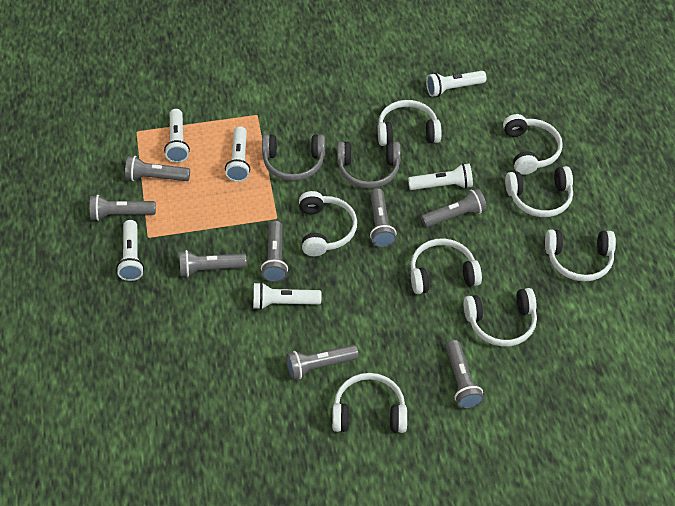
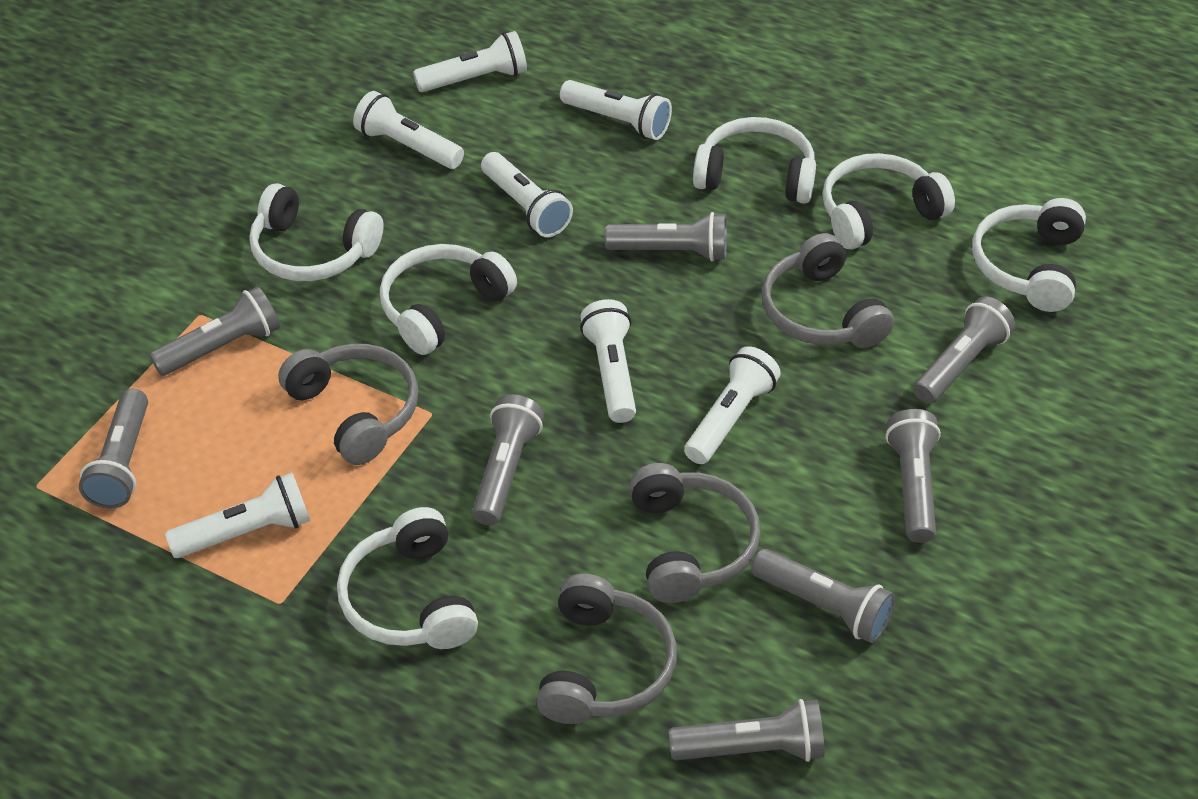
grey headphones: 2 -> 4
white flashlight: 6 -> 7
white headphones: 8 -> 6

